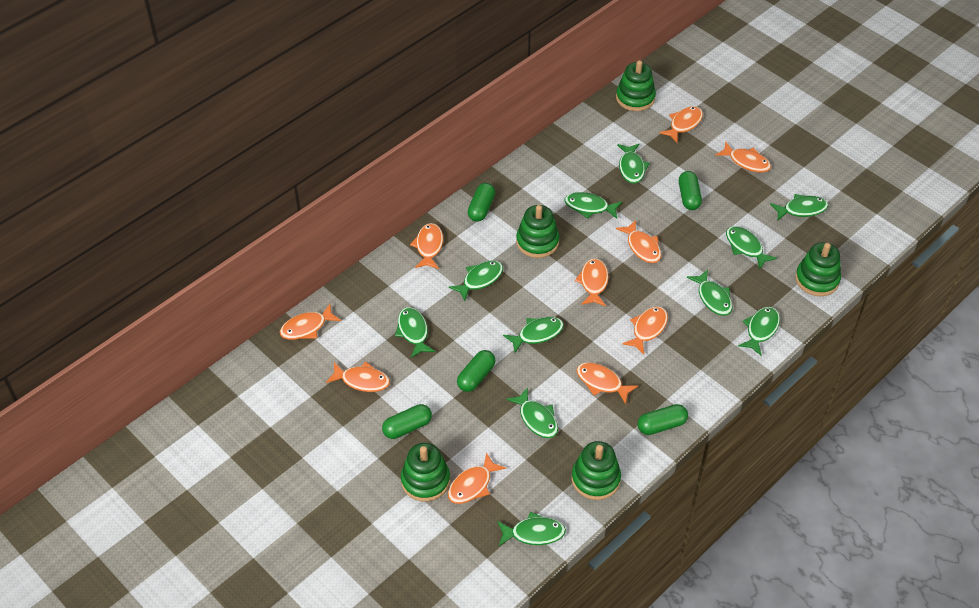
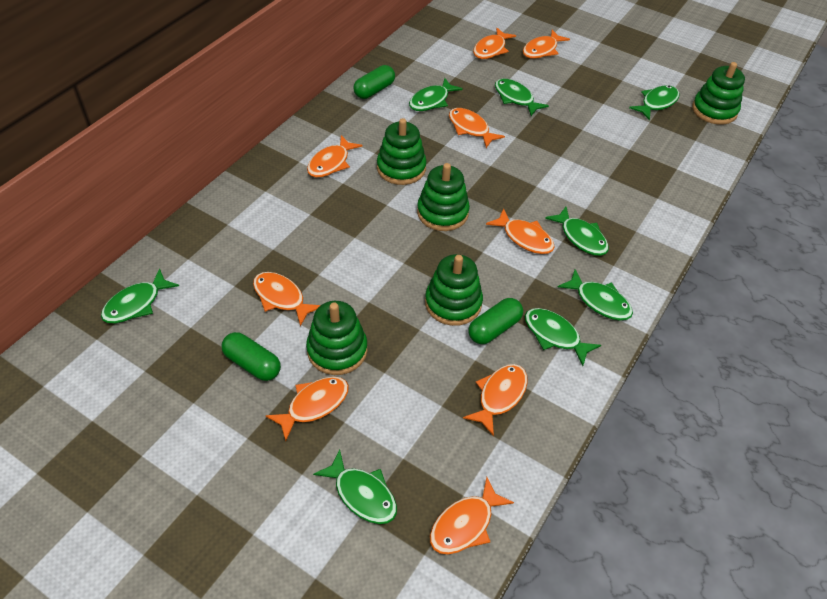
green capsule: 5 -> 3
green fish: 11 -> 8
orange fish: 10 -> 9

